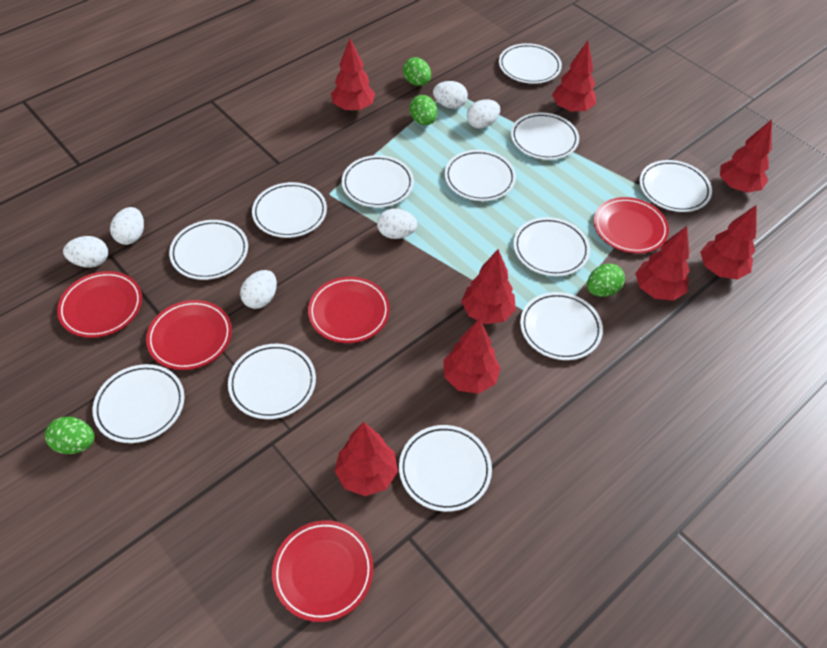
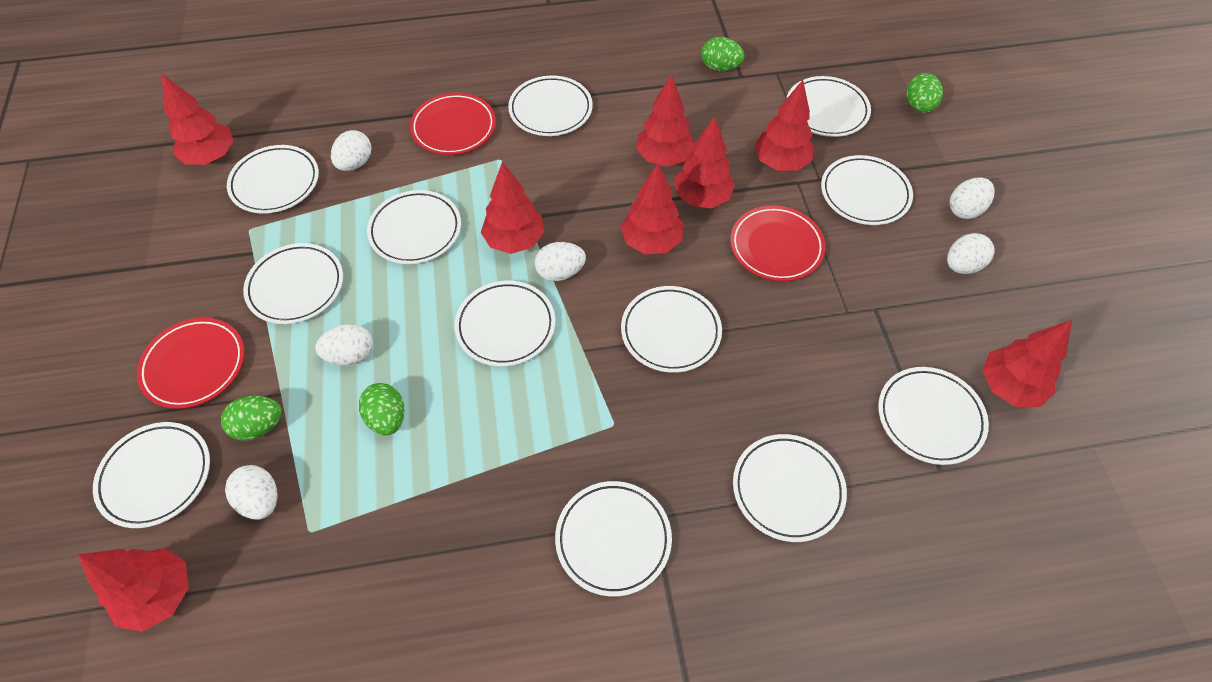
red plate: 5 -> 3

